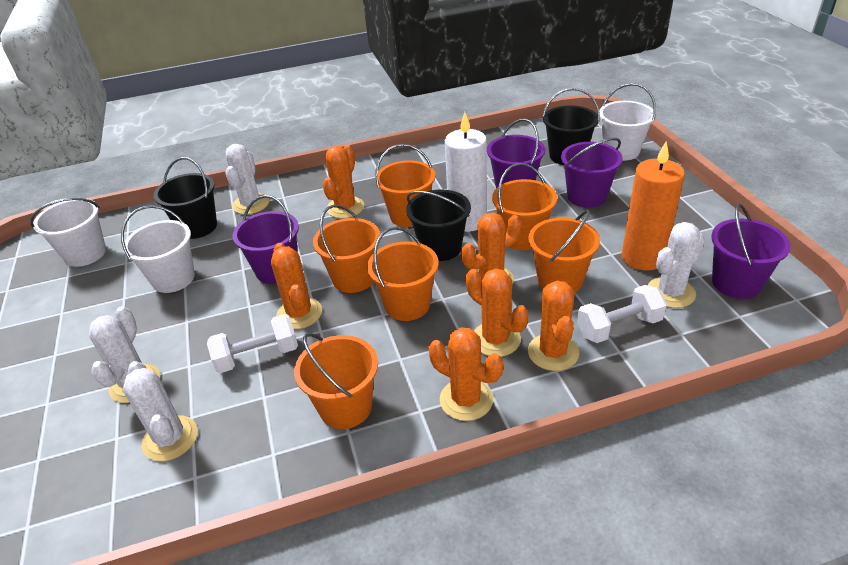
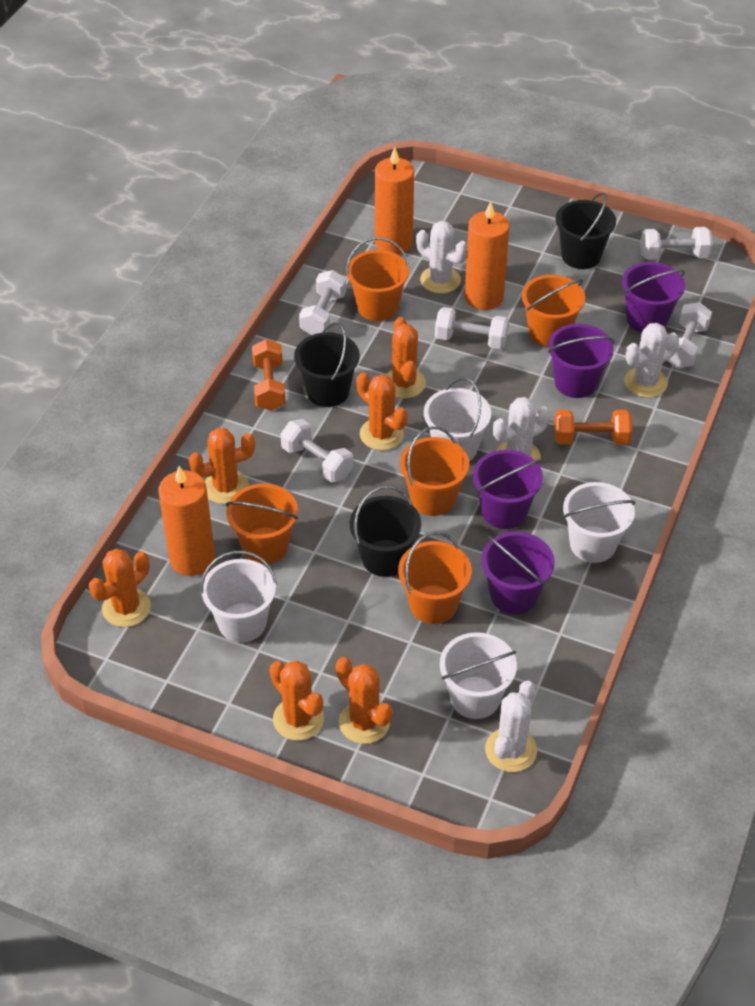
orange bucket: 6 -> 5
orange candle: 1 -> 3
orange dumbbell: 0 -> 2
white bucket: 3 -> 4
white candle: 1 -> 0
white dumbbell: 2 -> 5

